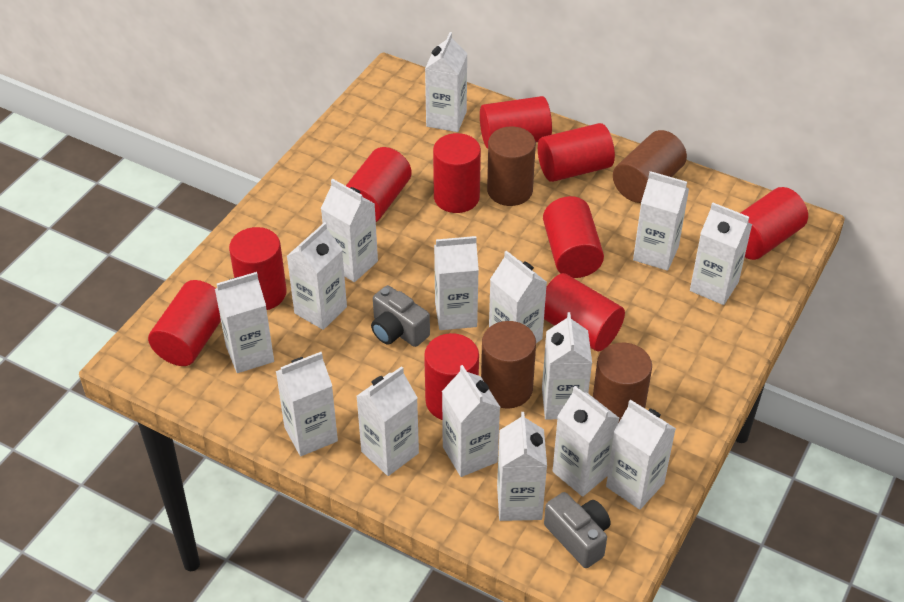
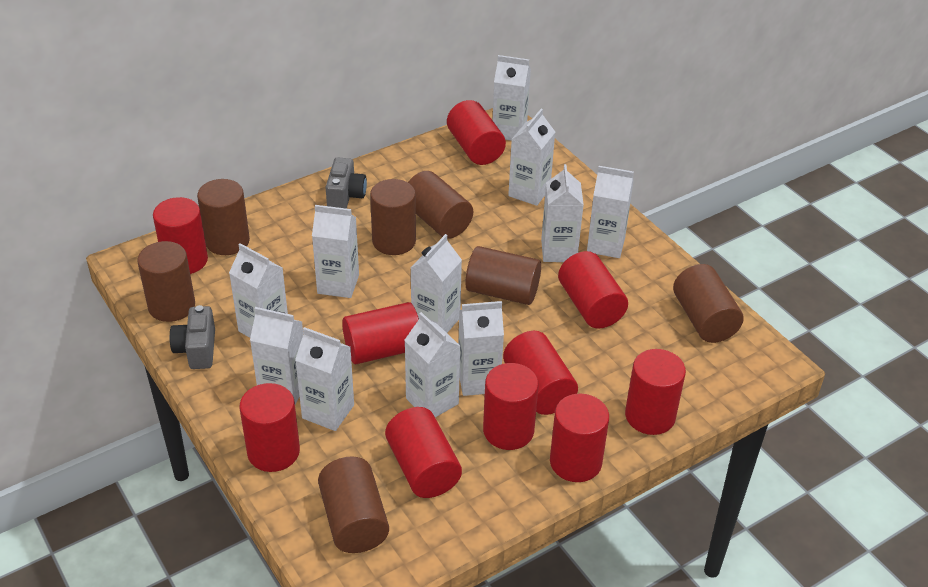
brown cylinder: 4 -> 7
white carton: 15 -> 11

